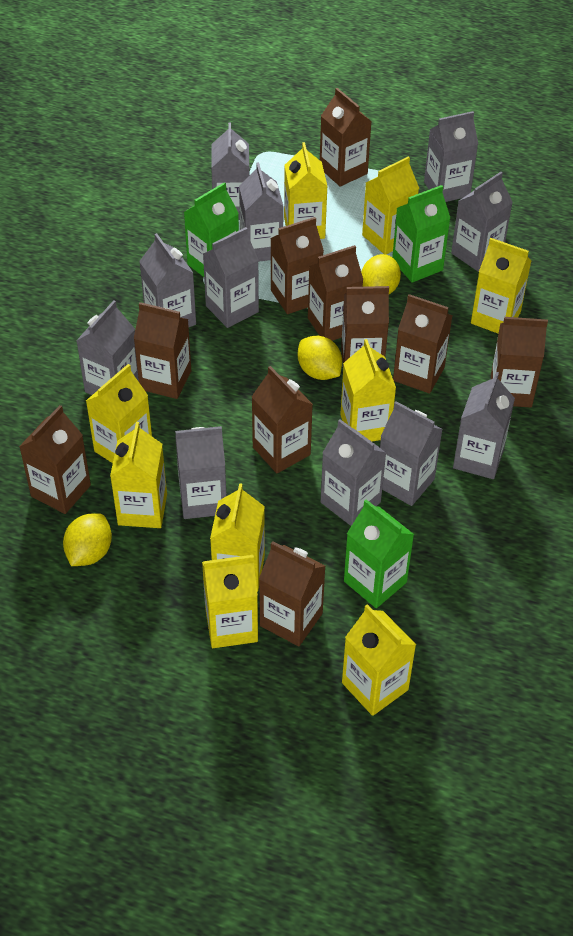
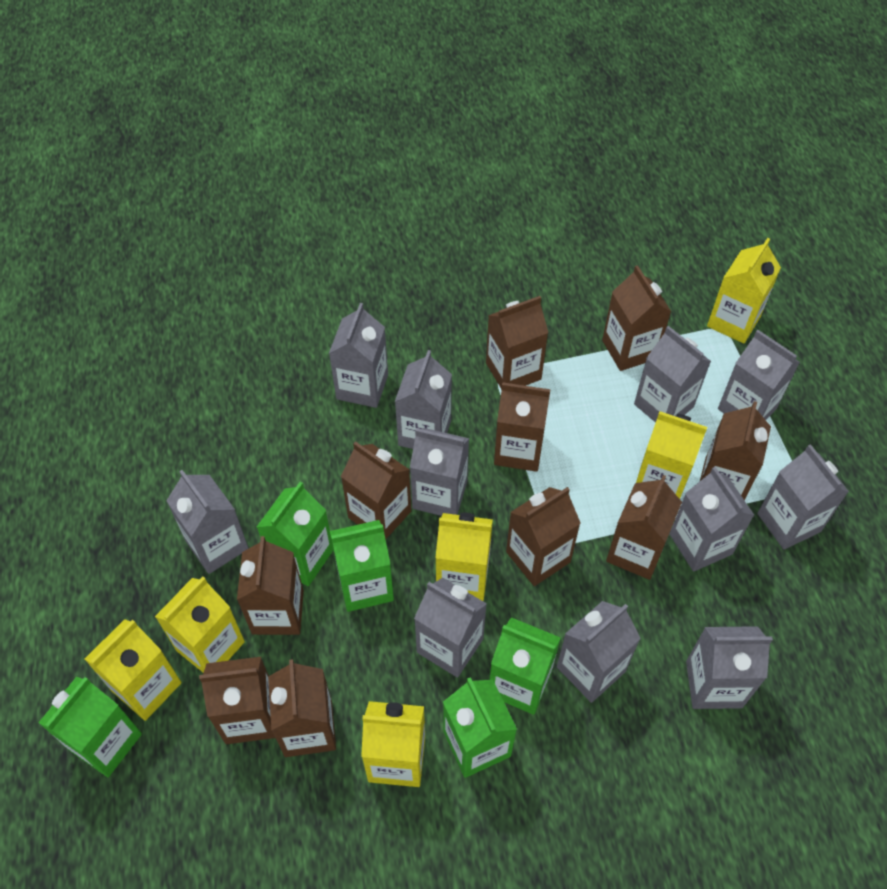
green carton: 3 -> 5
yellow carton: 9 -> 6
yellow lemon: 3 -> 0

